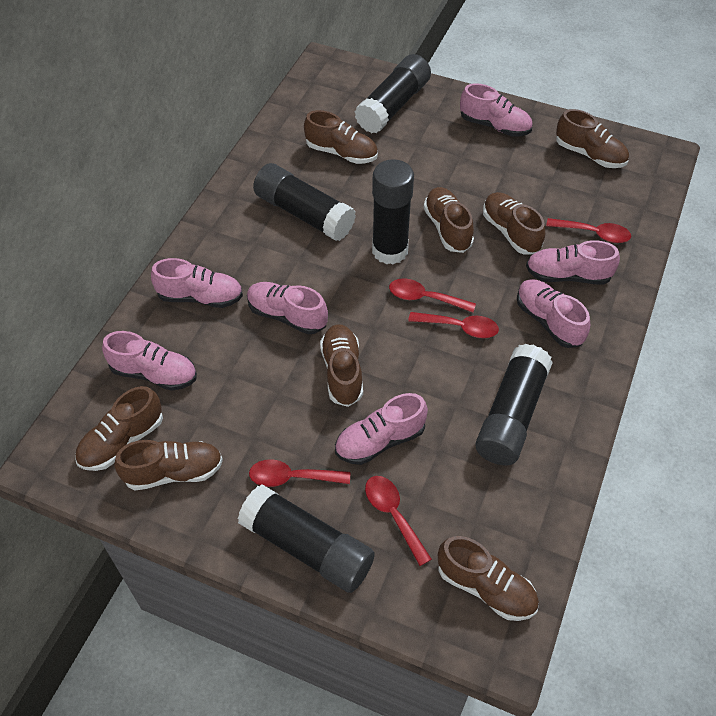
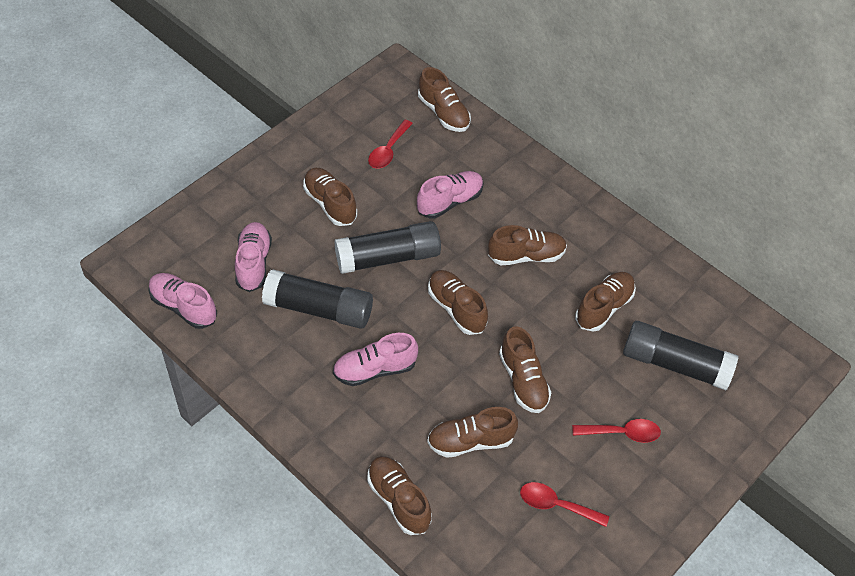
black glue stick: 5 -> 3
pink shoe: 7 -> 4
red spoon: 5 -> 3

